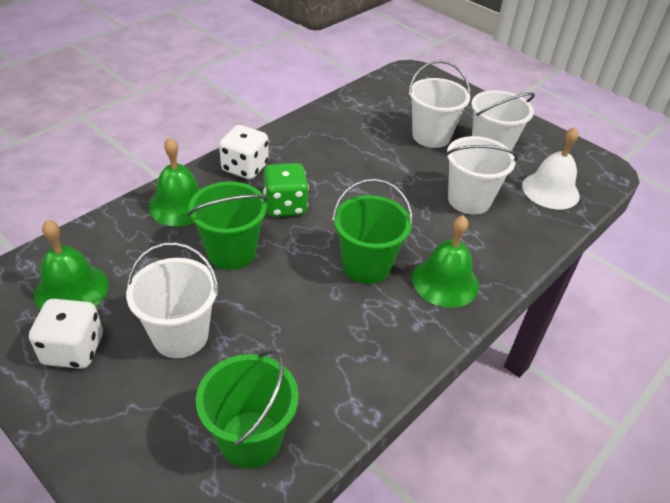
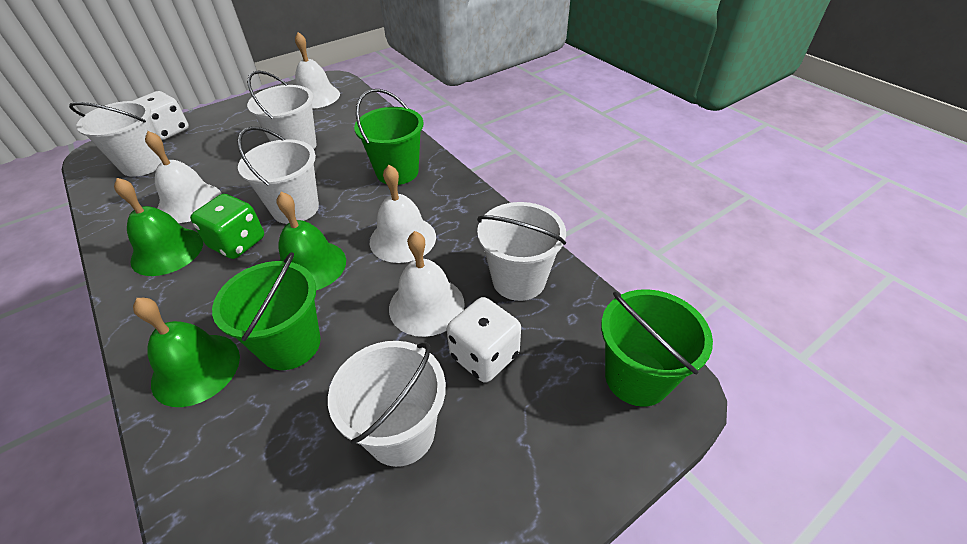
white bell: 1 -> 4
white bucket: 4 -> 5

